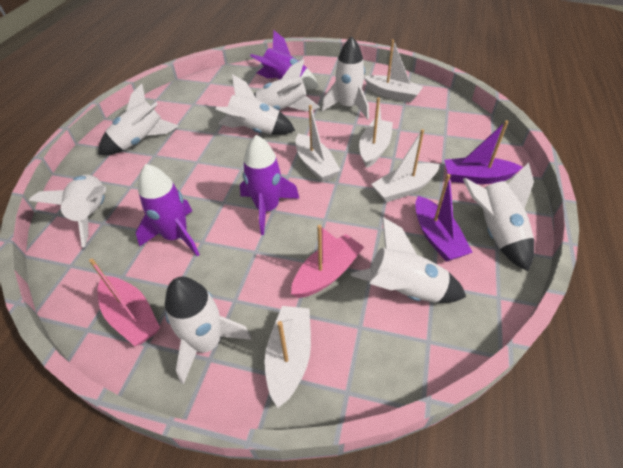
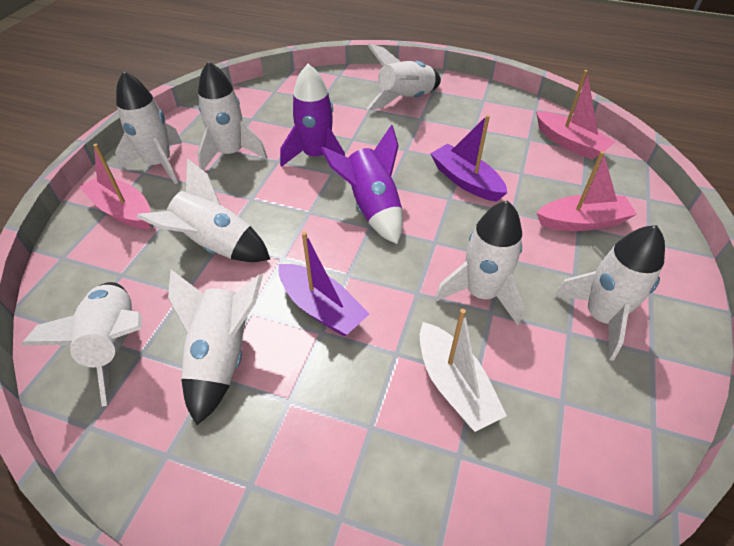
pink boat: 2 -> 3
purple rocket: 3 -> 2
white boat: 5 -> 1

